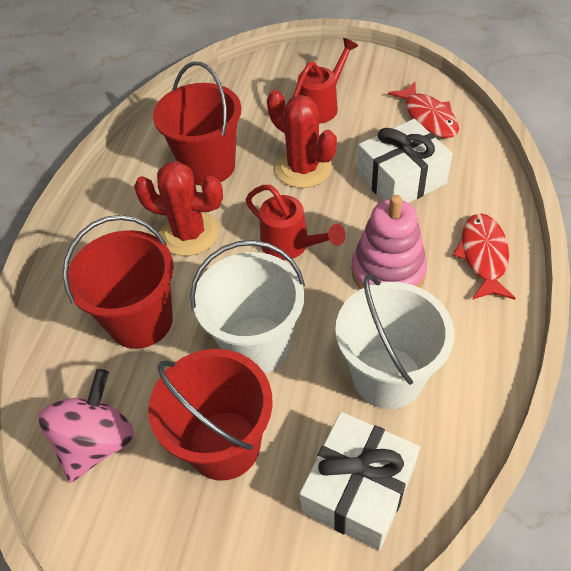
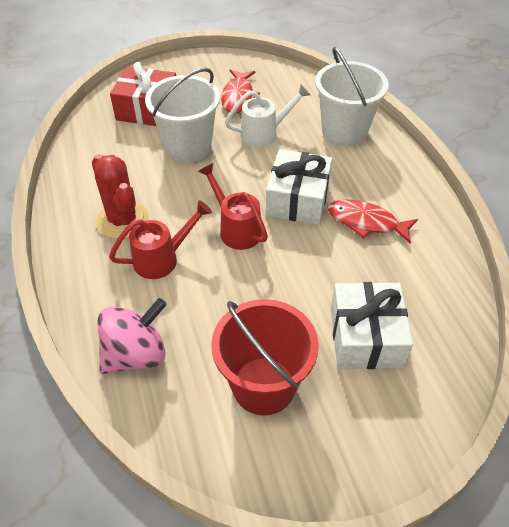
pink stacking toy: 1 -> 0
red bucket: 3 -> 1
red cactus: 2 -> 1
red gift: 0 -> 1
white watering can: 0 -> 1

